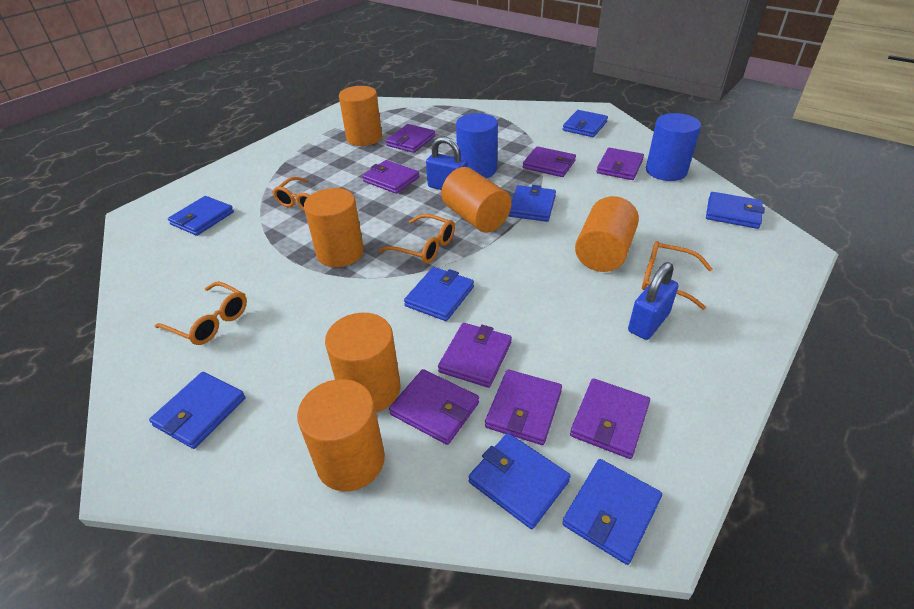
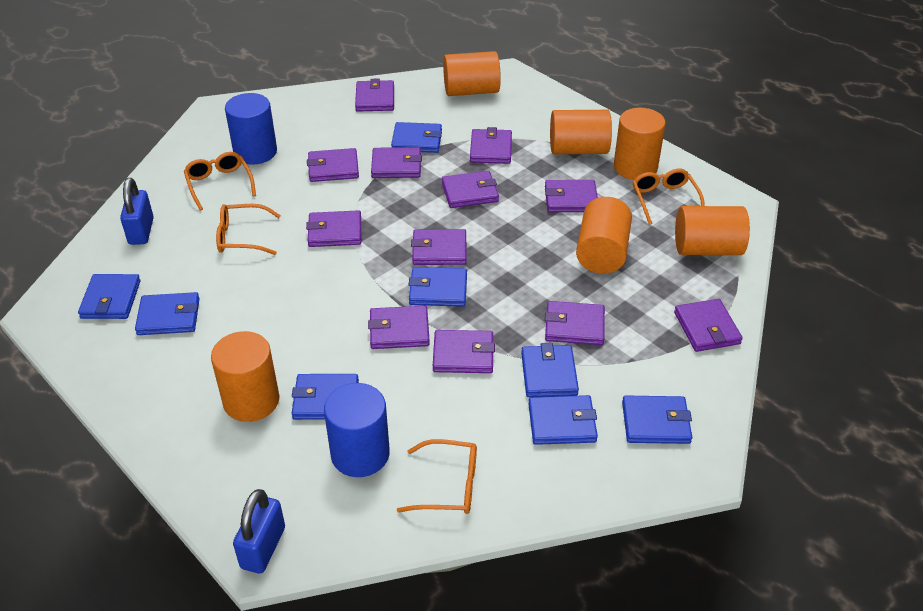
purple wallet: 8 -> 12

